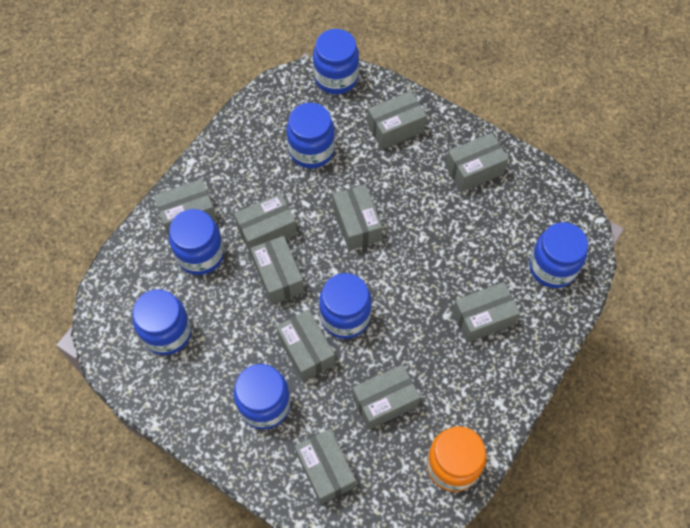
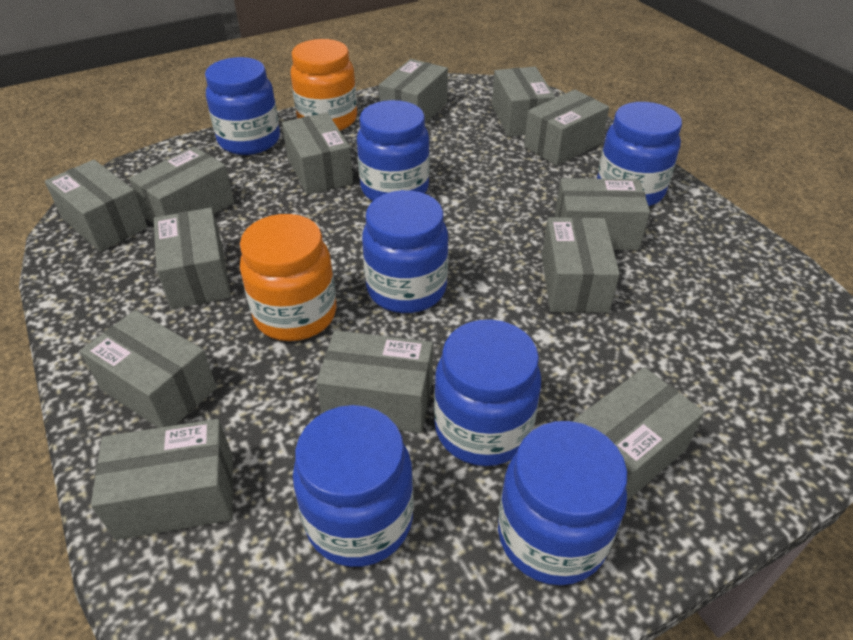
grey box: 10 -> 13
orange jar: 1 -> 2

